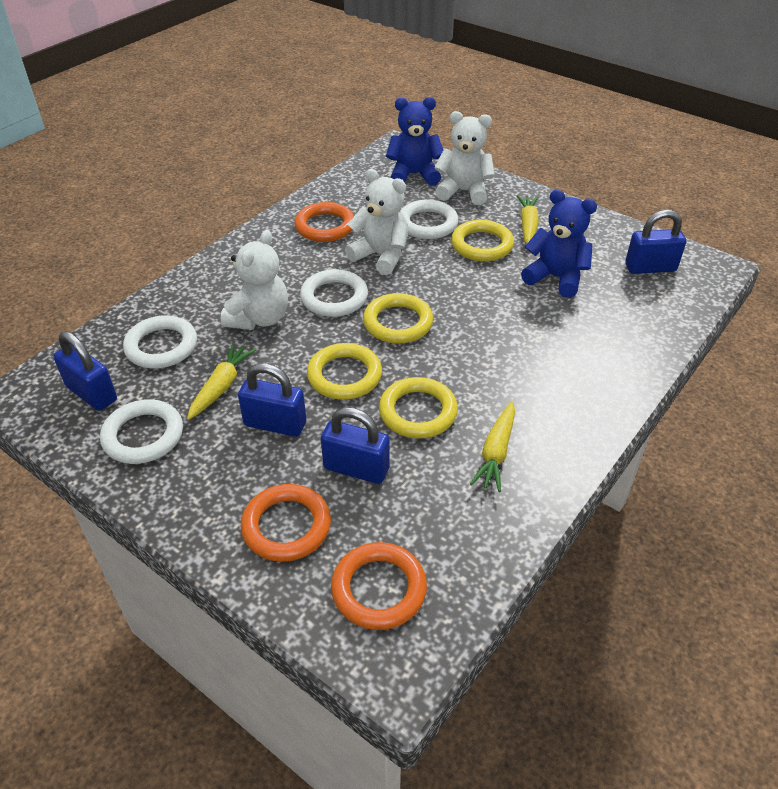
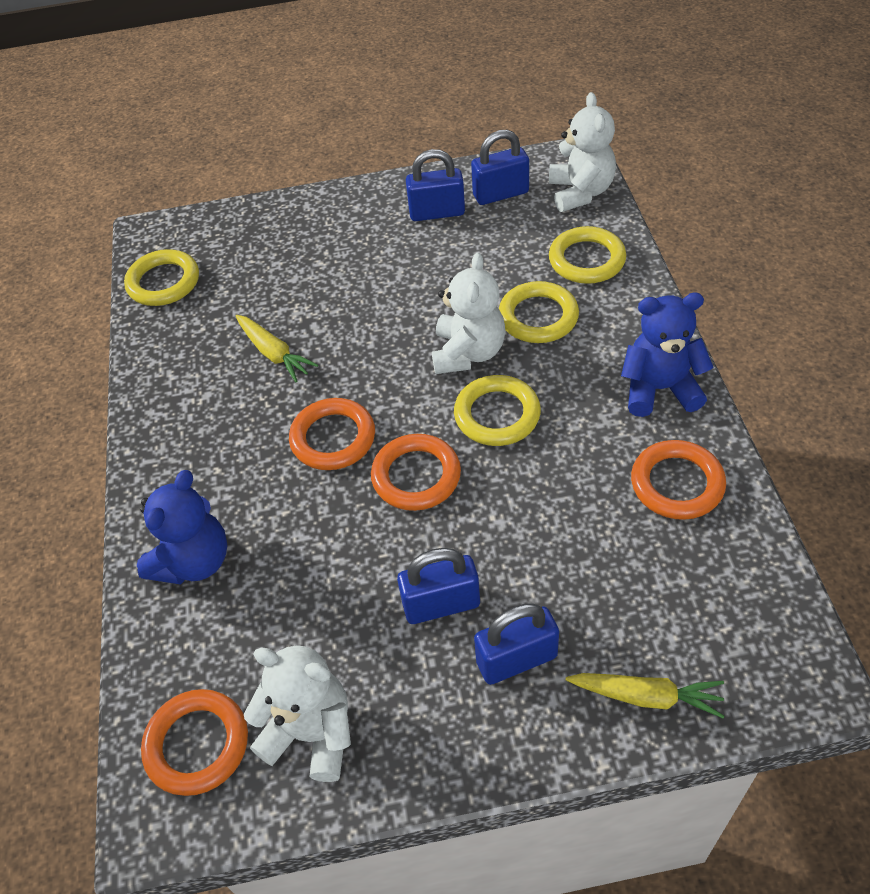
orange ring: 3 -> 4
white ring: 4 -> 0
yellow carrot: 3 -> 2

